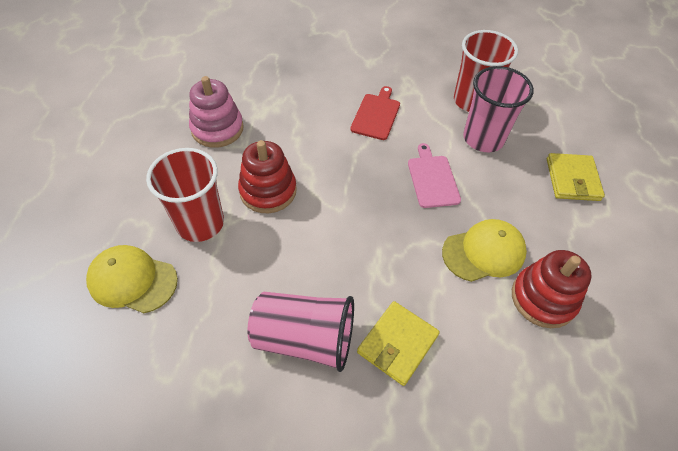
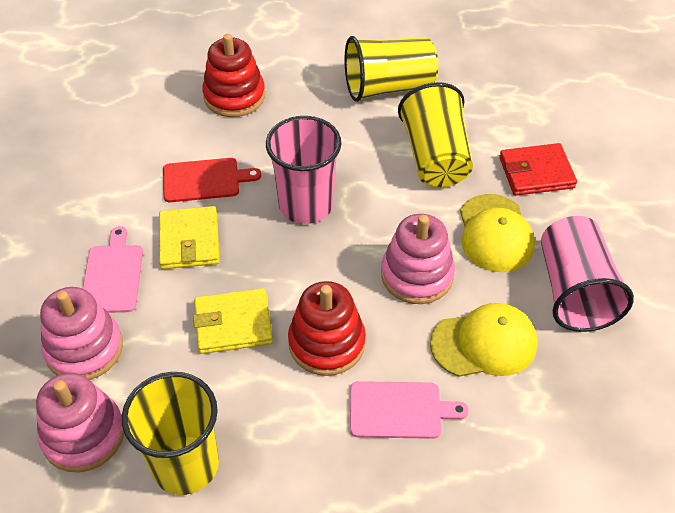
pink cutting board: 1 -> 2
pink stacking toy: 1 -> 3
red cup: 2 -> 0
red wallet: 0 -> 1
yellow cup: 0 -> 3

